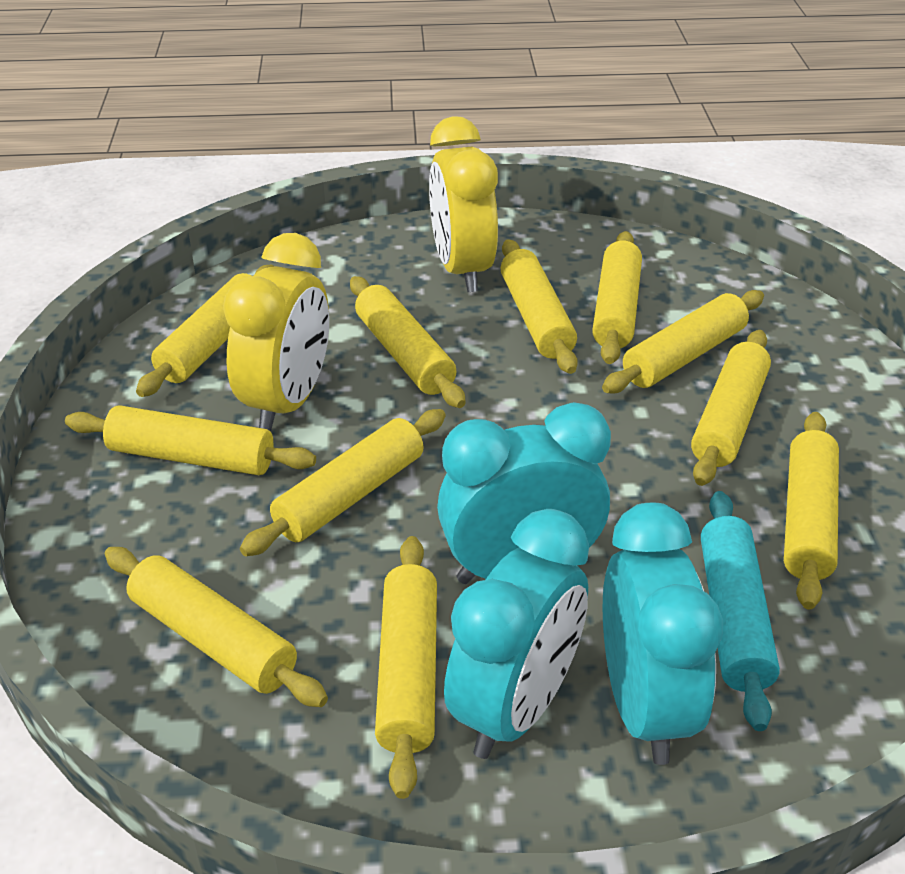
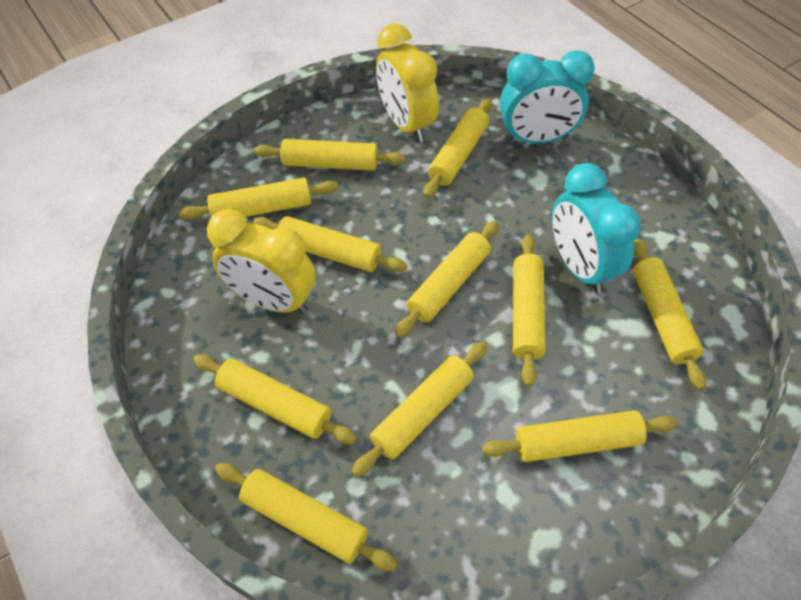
turquoise clock: 3 -> 2
turquoise rolling pin: 1 -> 0

